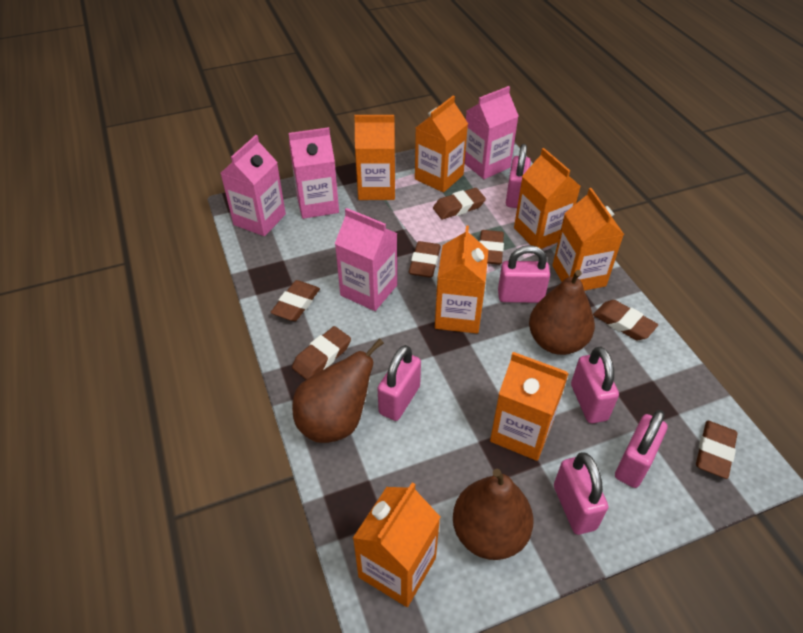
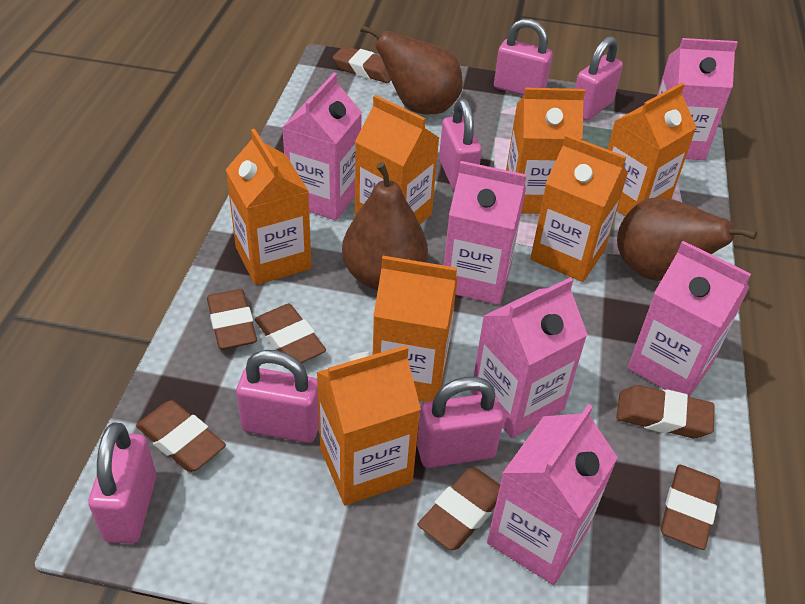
pink carton: 4 -> 6

